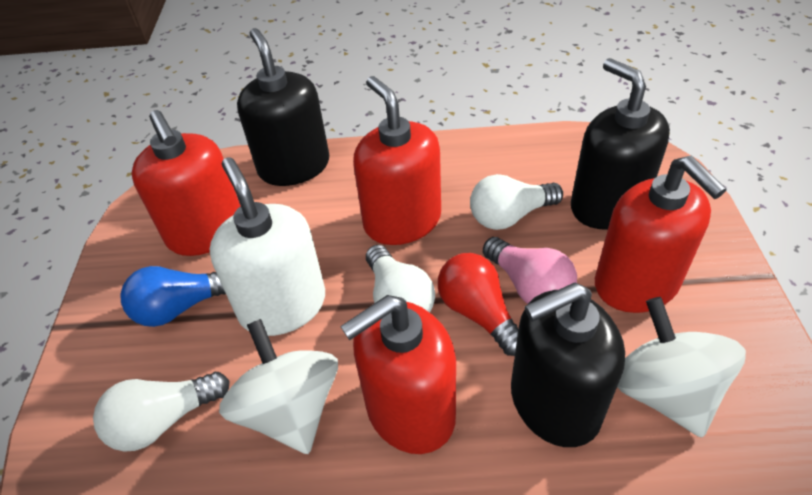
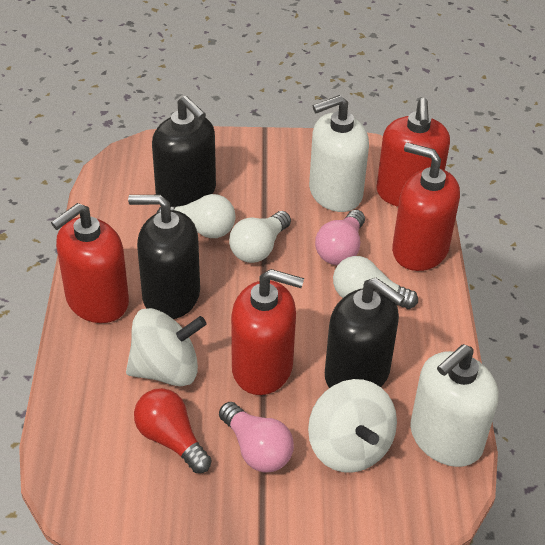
blue light bulb: 1 -> 0
pink light bulb: 1 -> 2
white soap dispenser: 1 -> 2

